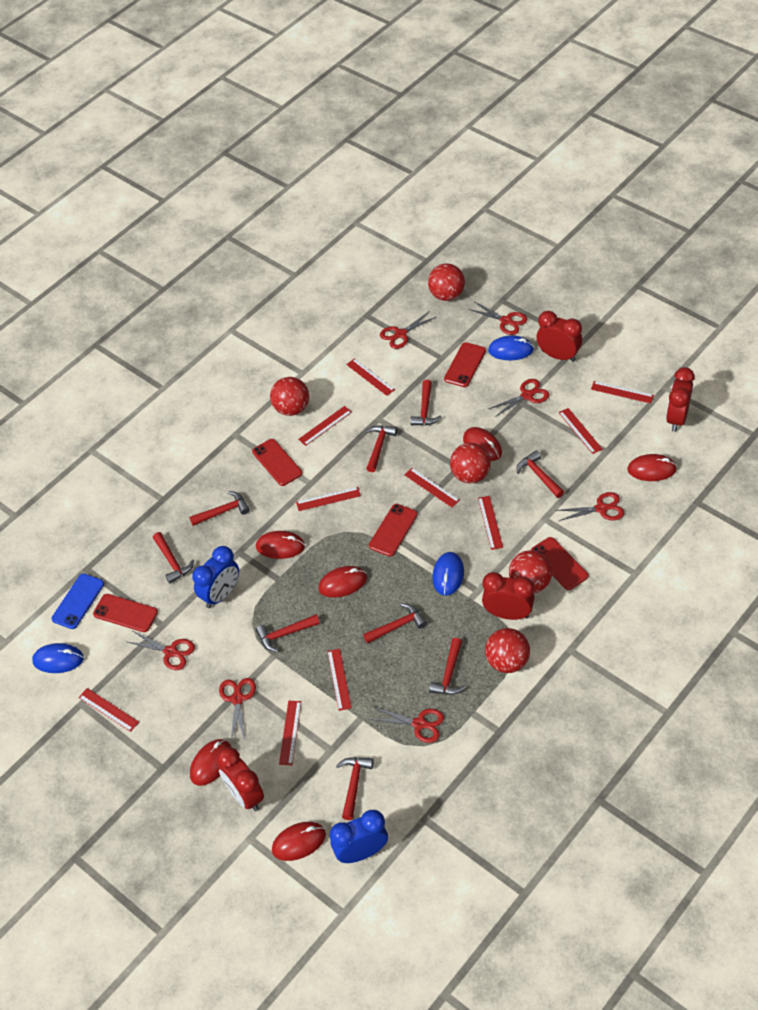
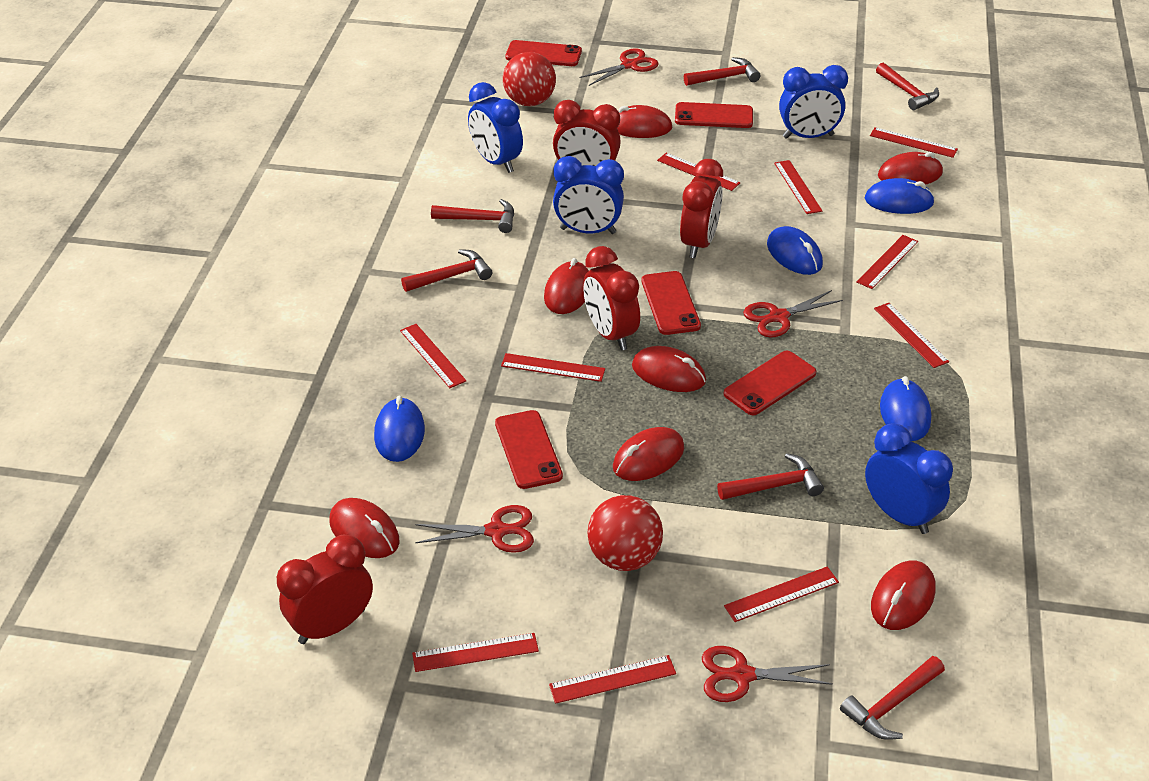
blue clock: 2 -> 4
blue mouse: 3 -> 4
blue phone: 1 -> 0
red ball: 5 -> 2
red hammer: 9 -> 6
red mouse: 6 -> 7
red scissors: 7 -> 4

